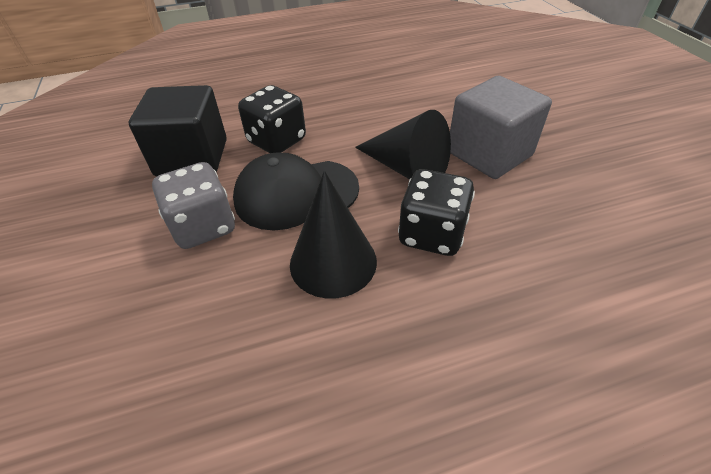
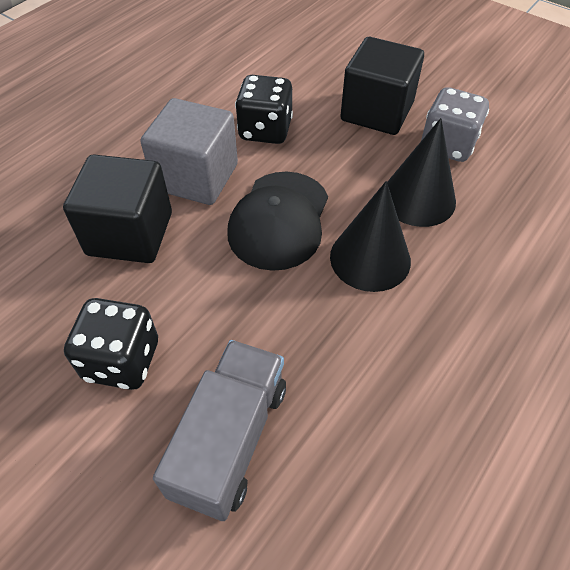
black cube: 1 -> 2
grey truck: 0 -> 1

